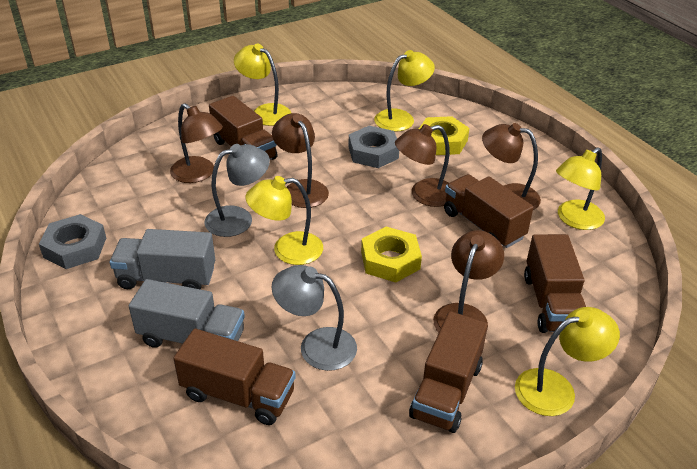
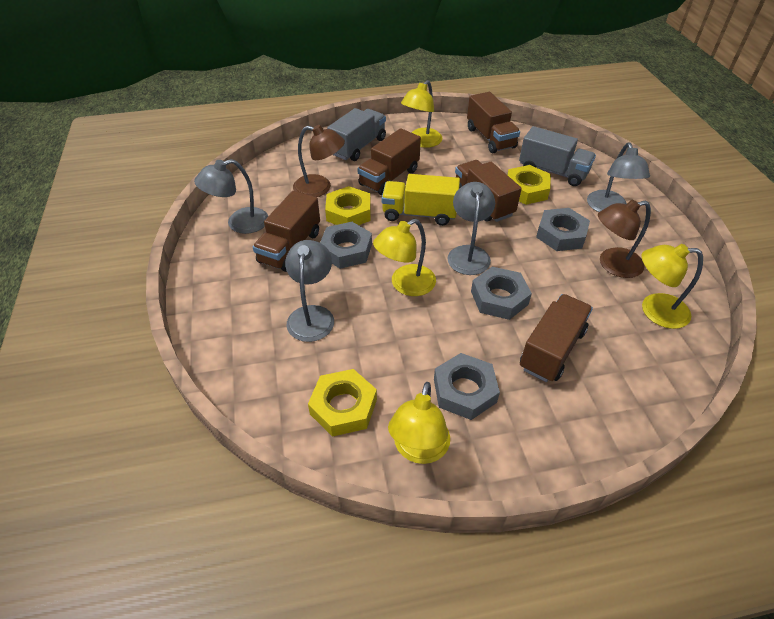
brown lamp: 5 -> 2
grey lamp: 2 -> 4
grey nut: 2 -> 4
yellow lamp: 5 -> 4
yellow nut: 2 -> 3
yellow truck: 0 -> 1

